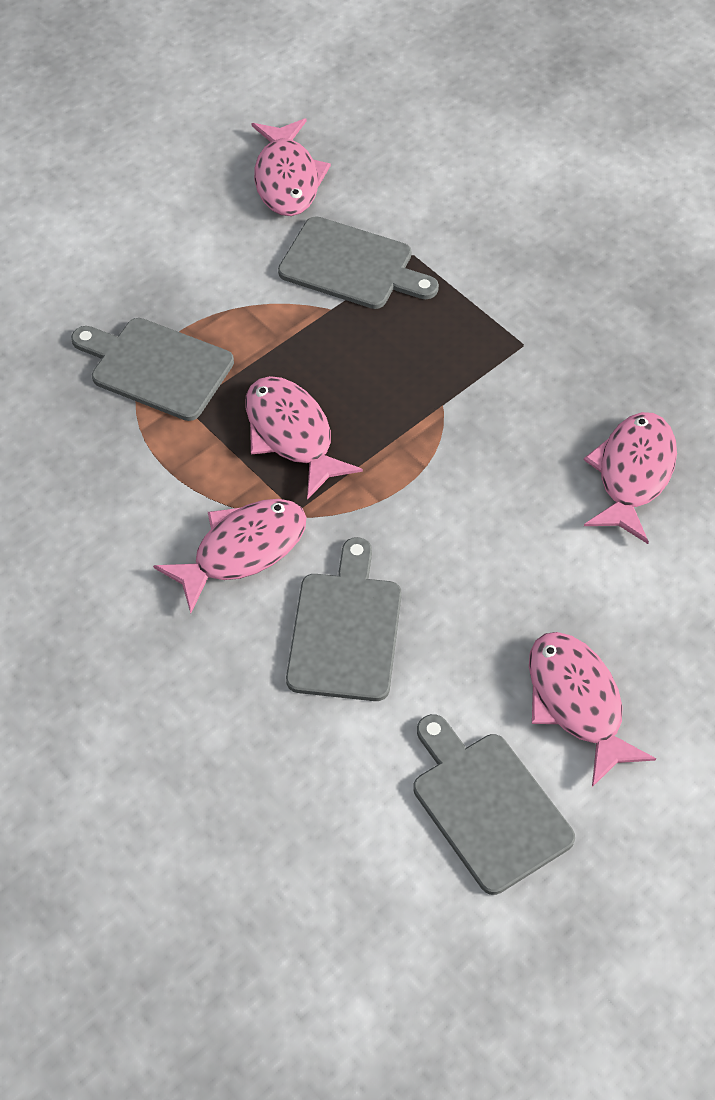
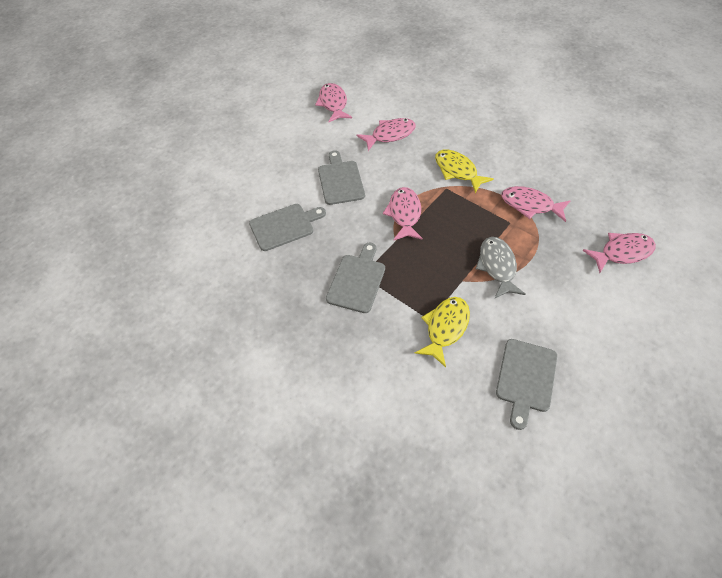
grey fish: 0 -> 1
yellow fish: 0 -> 2

